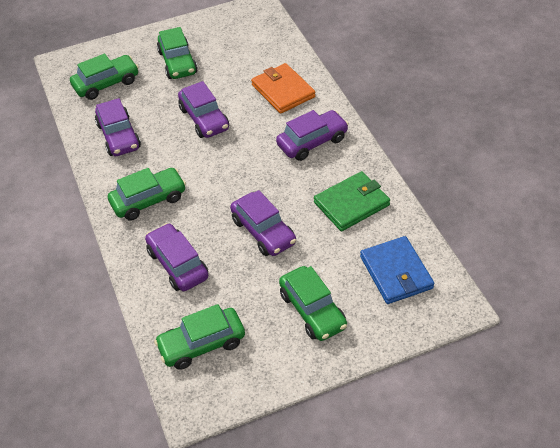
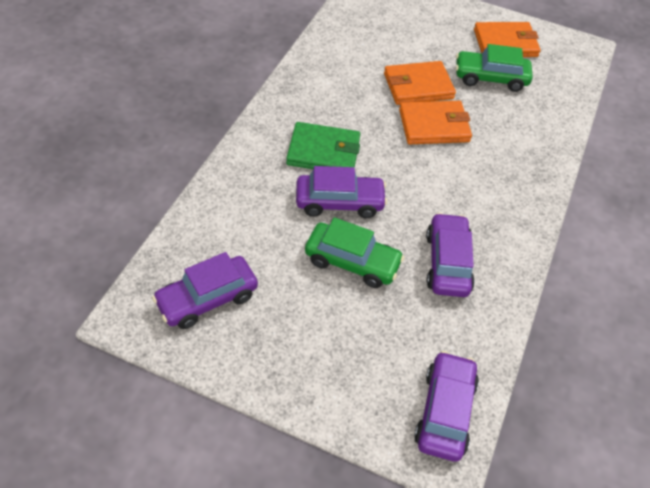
blue wallet: 1 -> 0
green car: 5 -> 2
orange wallet: 1 -> 3
purple car: 5 -> 4

